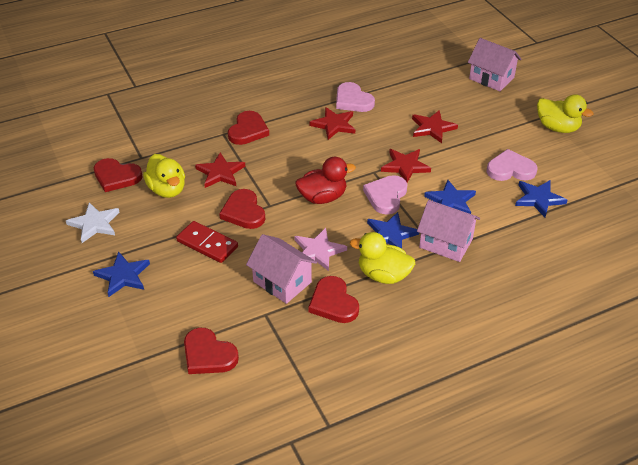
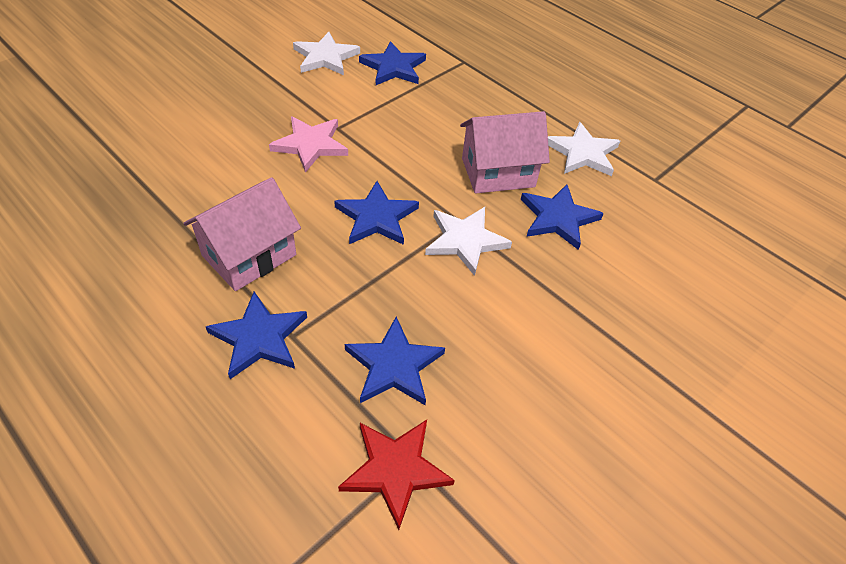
blue star: 4 -> 5
pink heart: 3 -> 0
pink house: 3 -> 2
red domino: 1 -> 0
red duck: 1 -> 0
red heart: 5 -> 0
red star: 4 -> 1
white star: 1 -> 3
yellow duck: 3 -> 0

